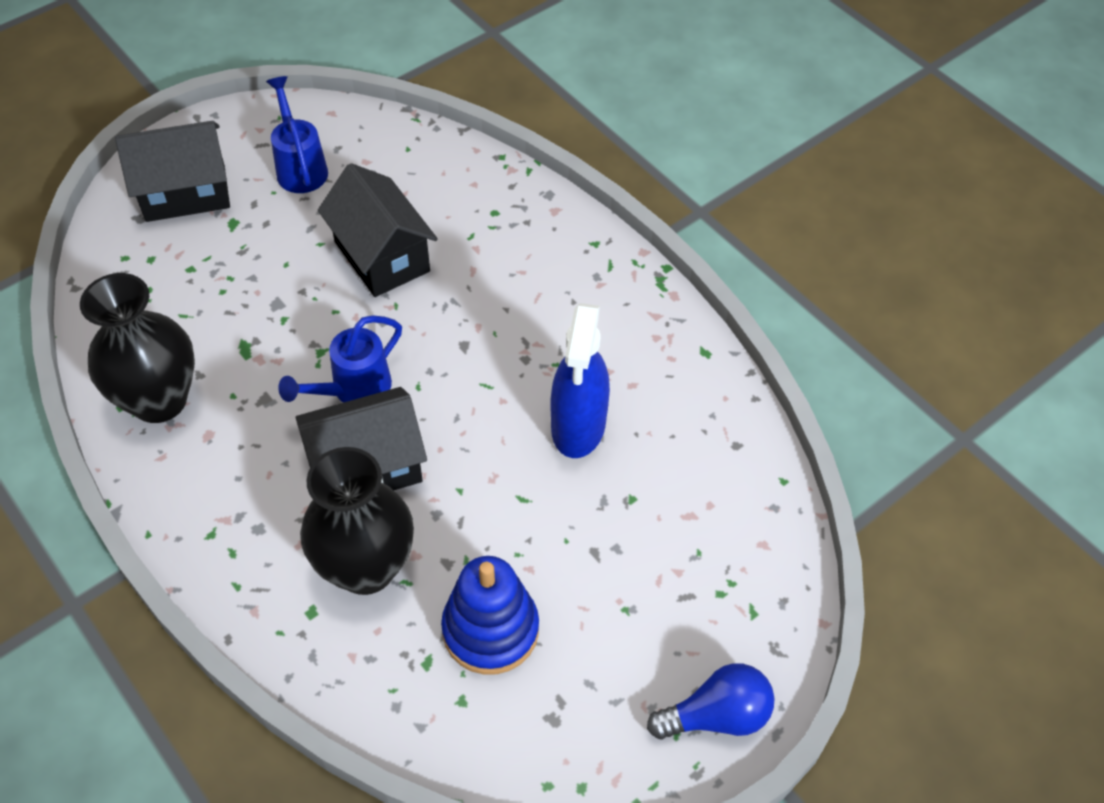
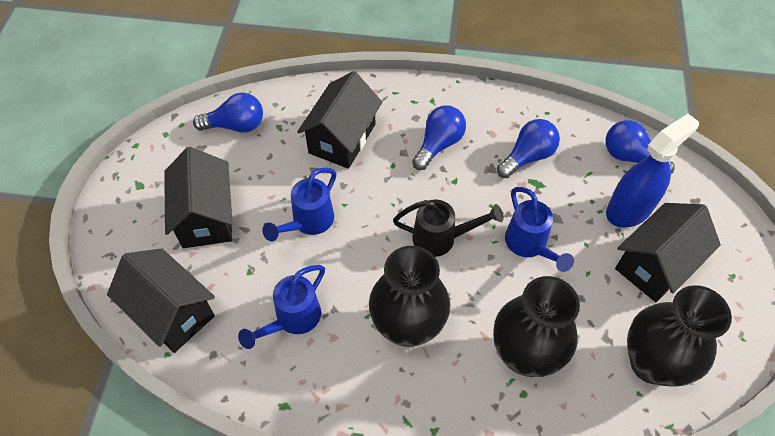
black house: 3 -> 4
black vase: 2 -> 3
black watering can: 0 -> 1
blue light bulb: 1 -> 4
blue stacking toy: 1 -> 0
blue watering can: 2 -> 3

